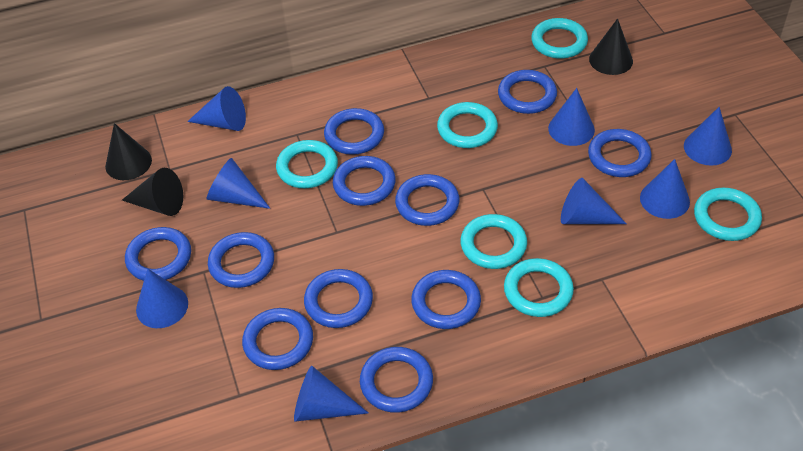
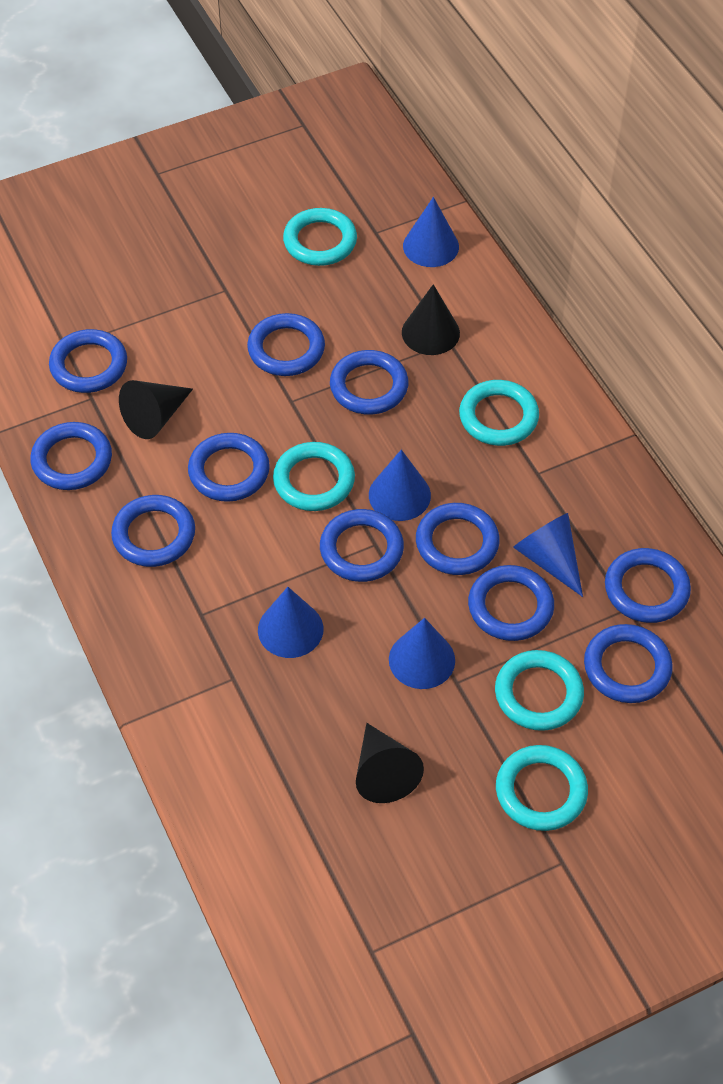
blue cone: 8 -> 5
turquoise ring: 6 -> 5

